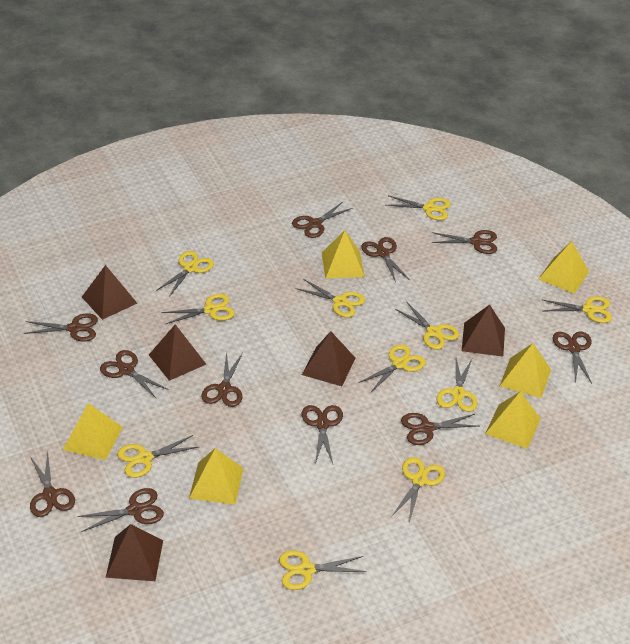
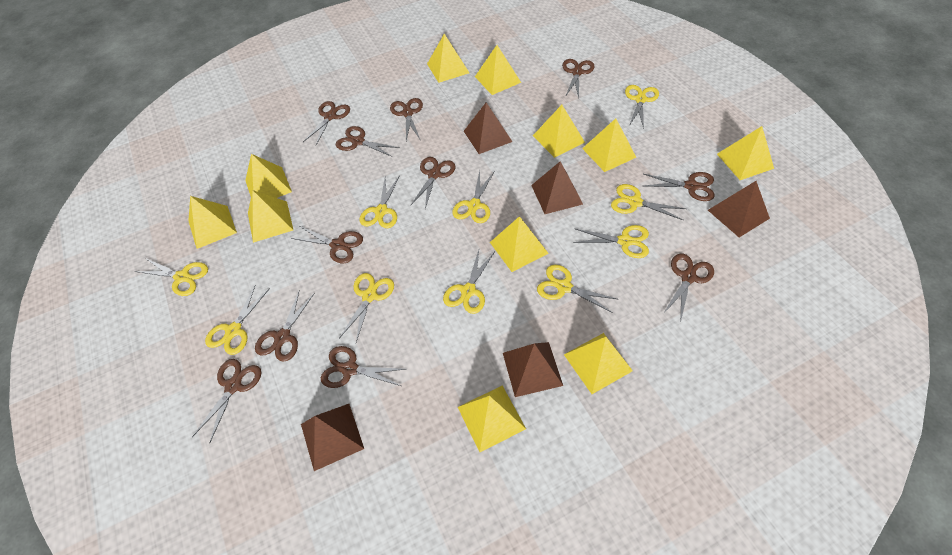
yellow pyramid: 6 -> 11
yellow scissors: 11 -> 10

